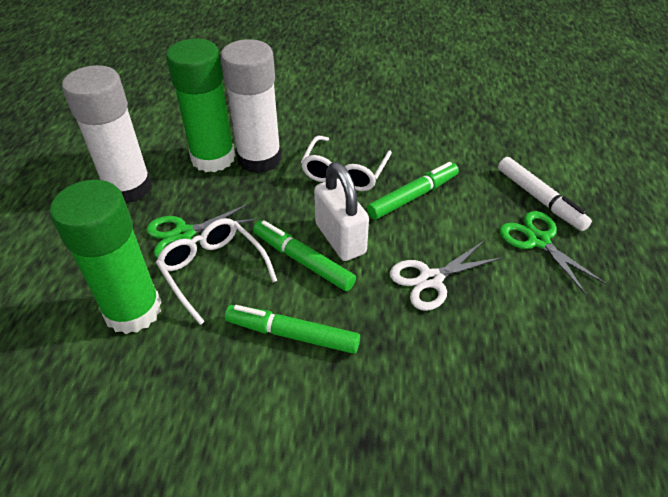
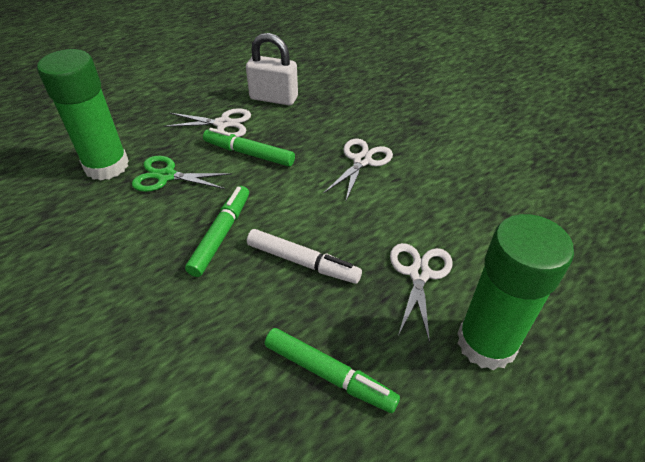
green scissors: 2 -> 1
white glasses: 2 -> 0
white glue stick: 2 -> 0
white scissors: 1 -> 3

